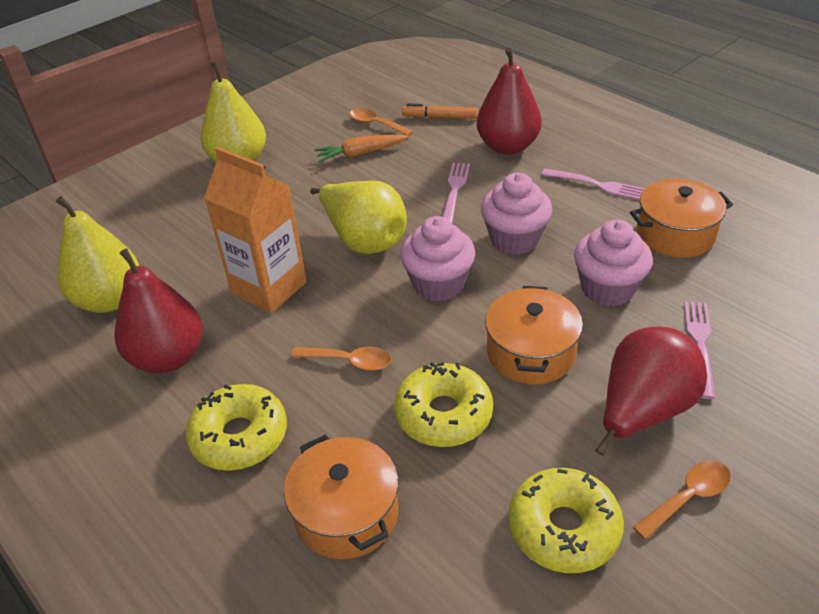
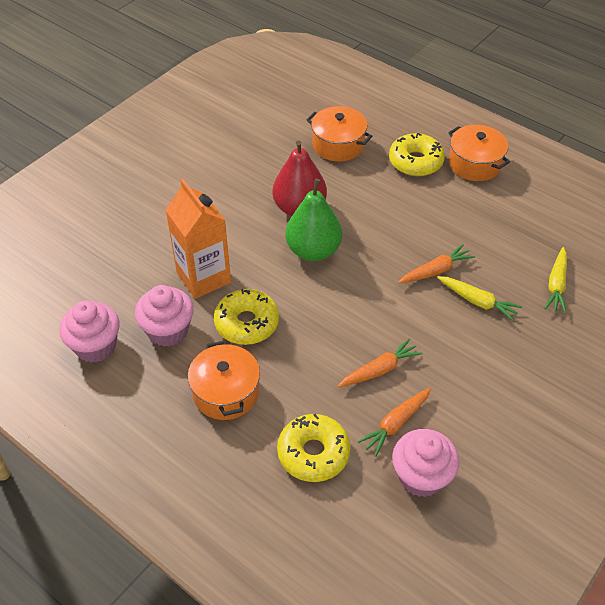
green pear: 0 -> 1
orange carrot: 1 -> 3
orange marker: 1 -> 0
orange spoon: 3 -> 0
pink fork: 3 -> 0
red pear: 3 -> 1
yellow carrot: 0 -> 2
yellow pear: 3 -> 0

